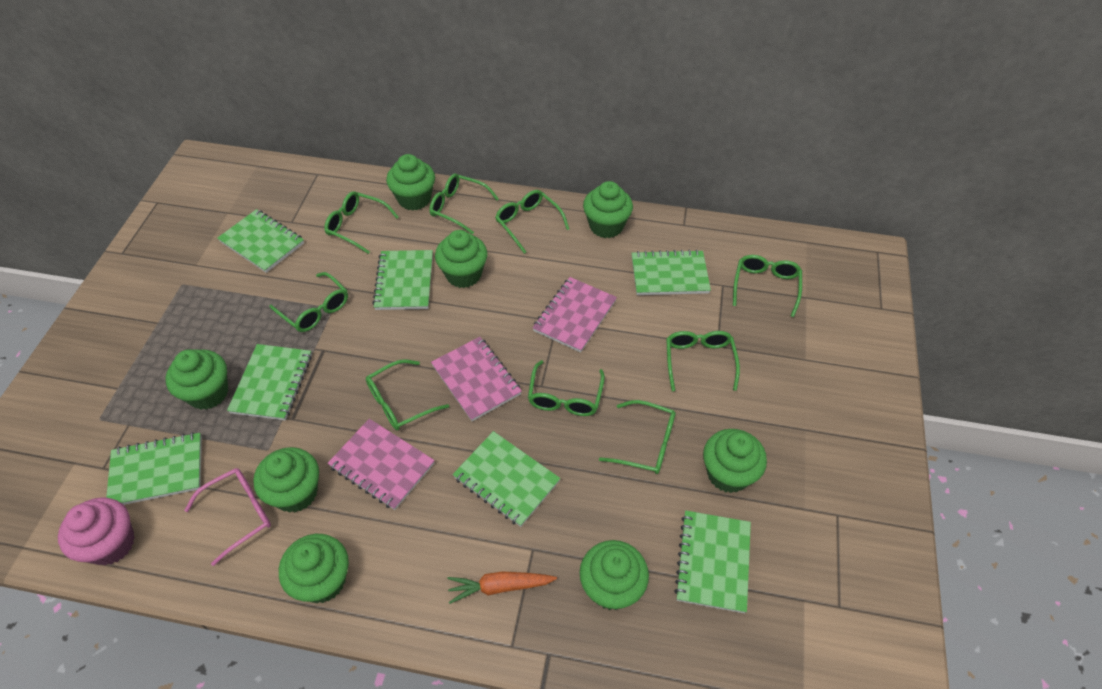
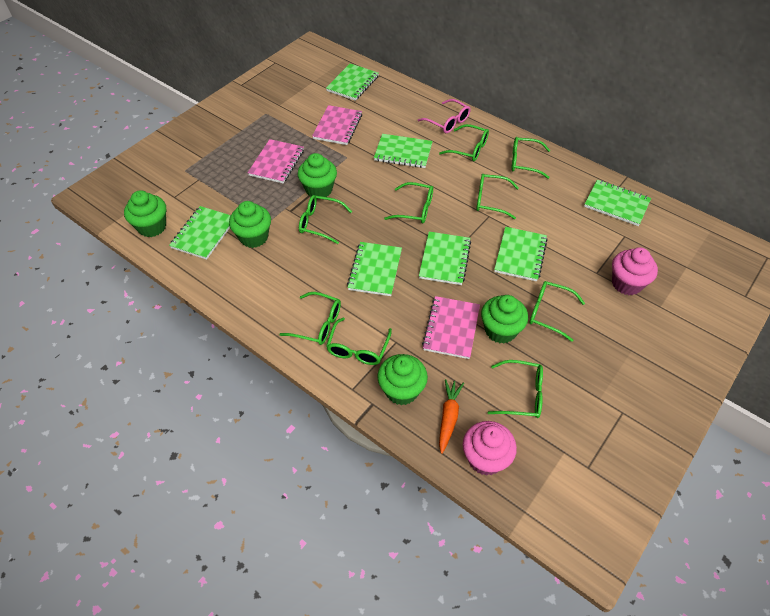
green cupcake: 8 -> 5
pink cupcake: 1 -> 2

